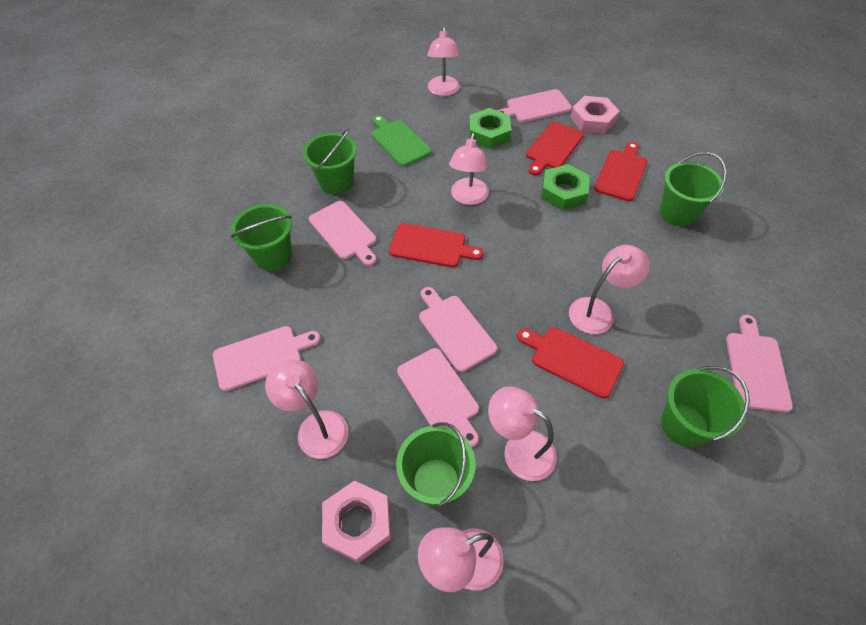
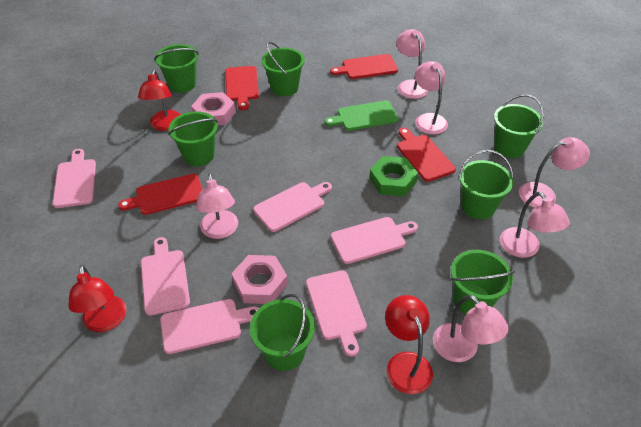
green bucket: 5 -> 7
green nut: 2 -> 1
red lamp: 0 -> 3

